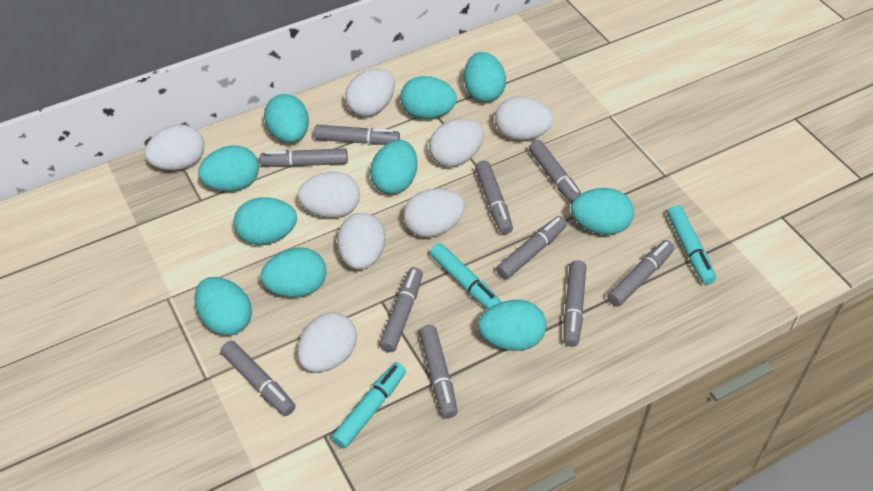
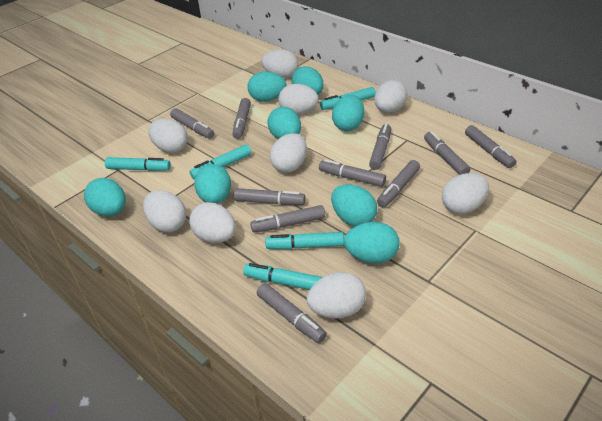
turquoise egg: 10 -> 8
turquoise marker: 3 -> 5
white egg: 8 -> 9

